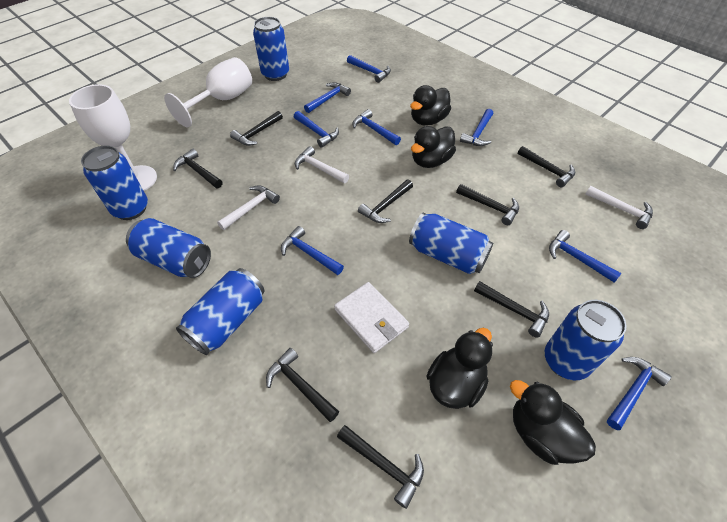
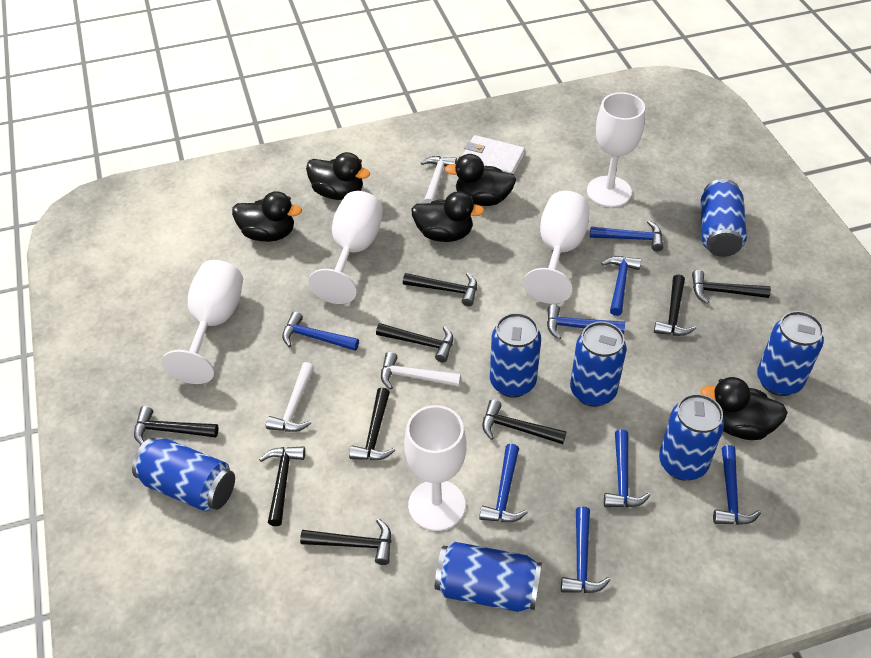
black duck: 4 -> 5
black hammer: 8 -> 9
blue can: 6 -> 7
white goblet: 2 -> 5

